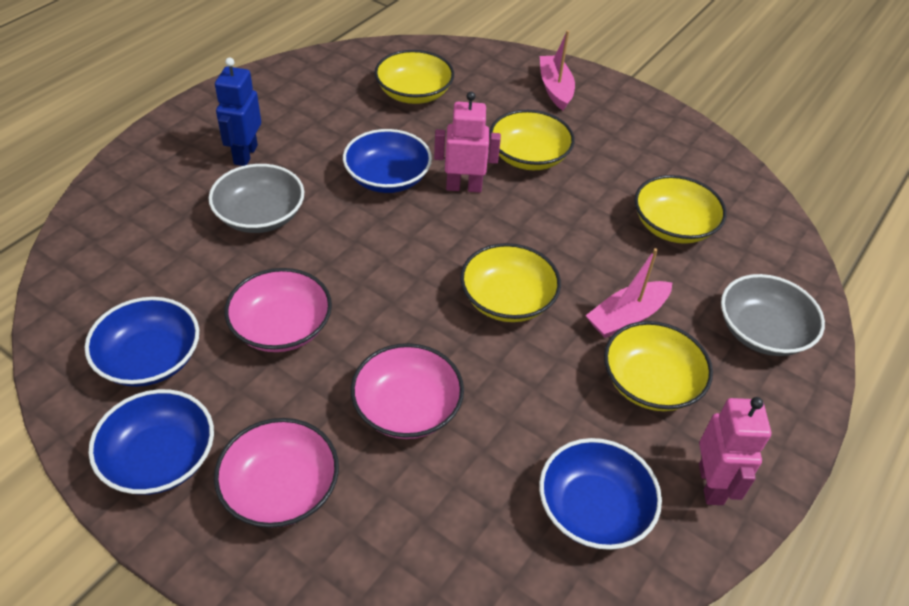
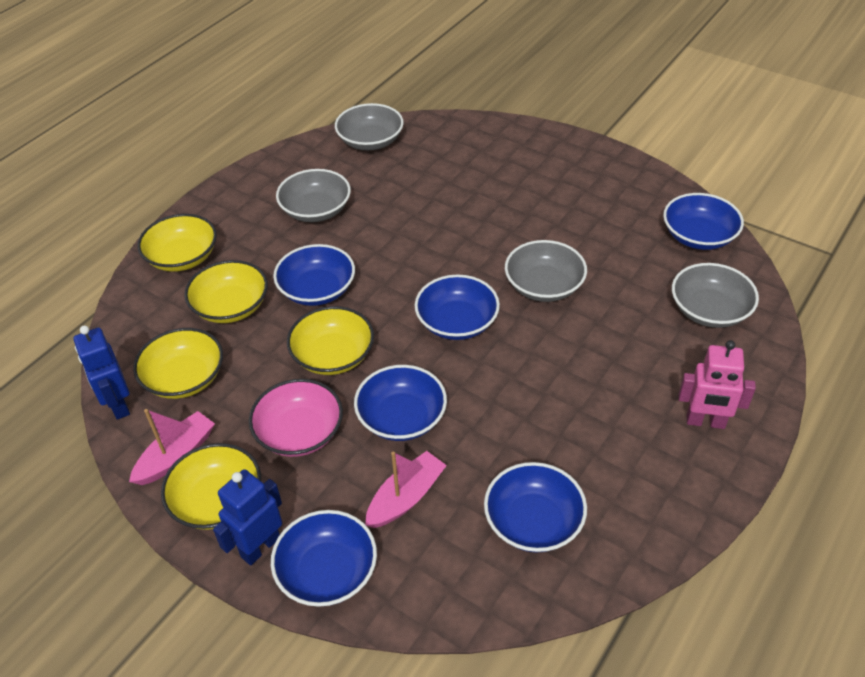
blue bowl: 4 -> 6
blue robot: 1 -> 2
grey bowl: 2 -> 4
pink bowl: 3 -> 1
pink robot: 2 -> 1

